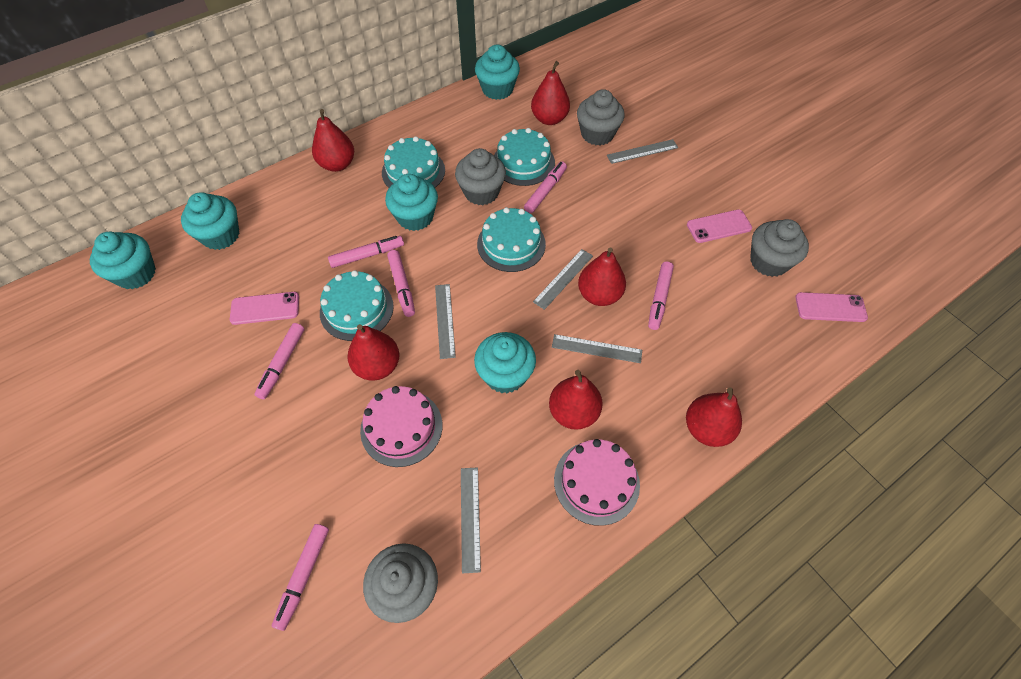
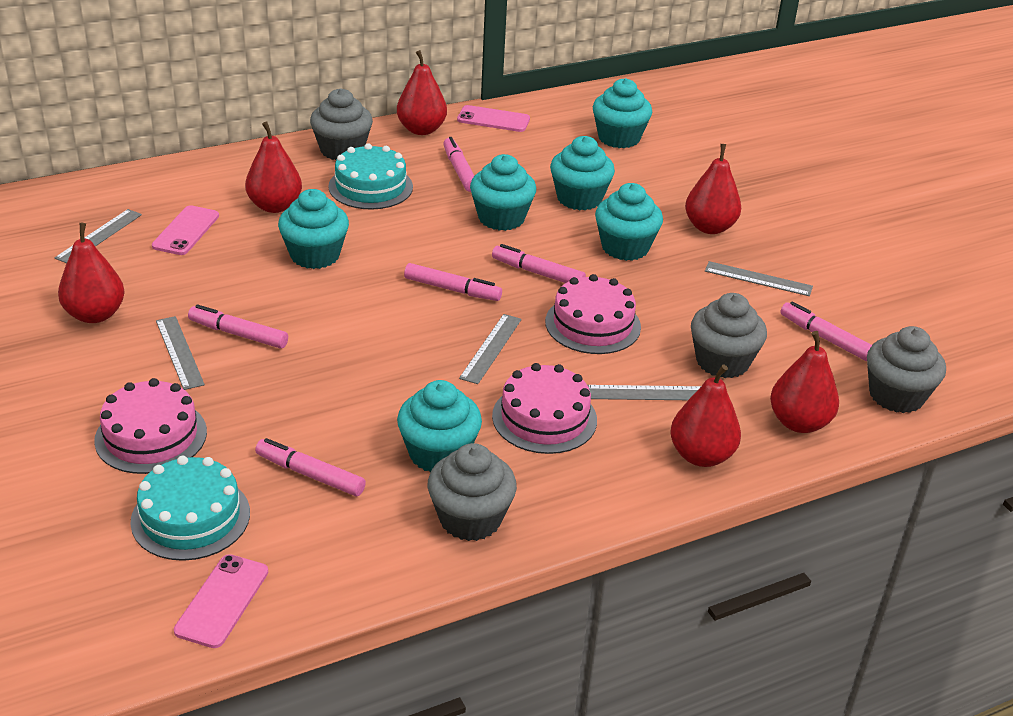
pink cake: 2 -> 3
turquoise cake: 4 -> 2
turquoise cupcake: 5 -> 6

